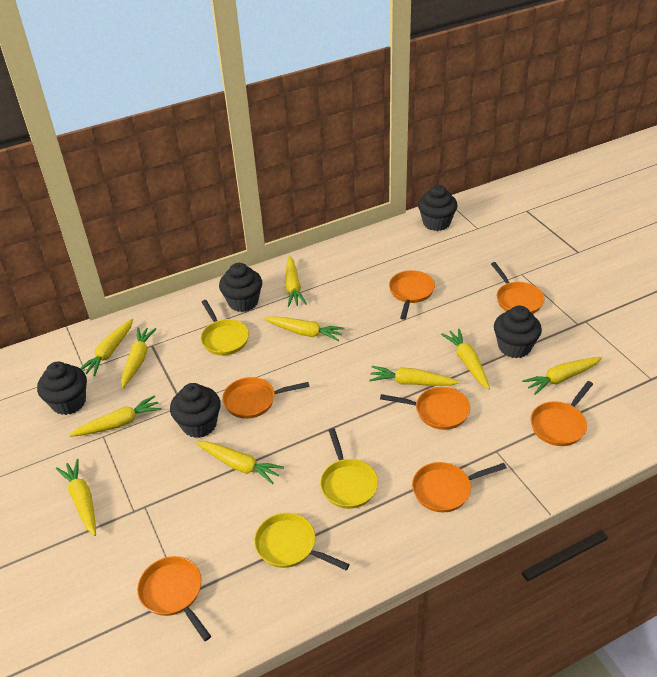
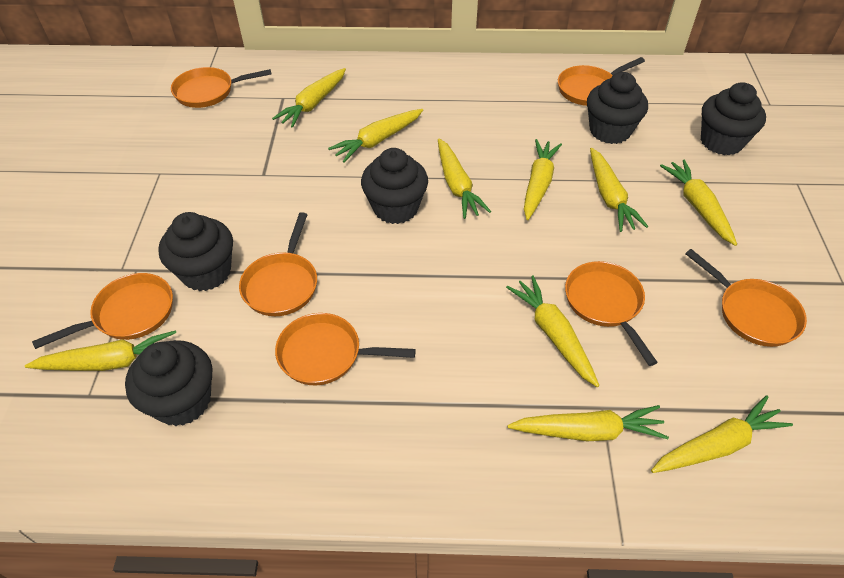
yellow pan: 3 -> 0

